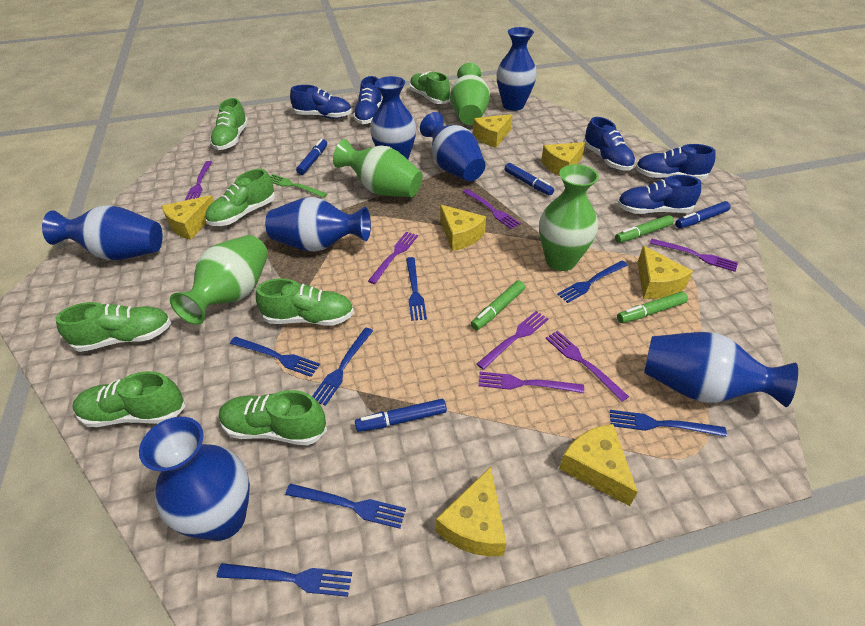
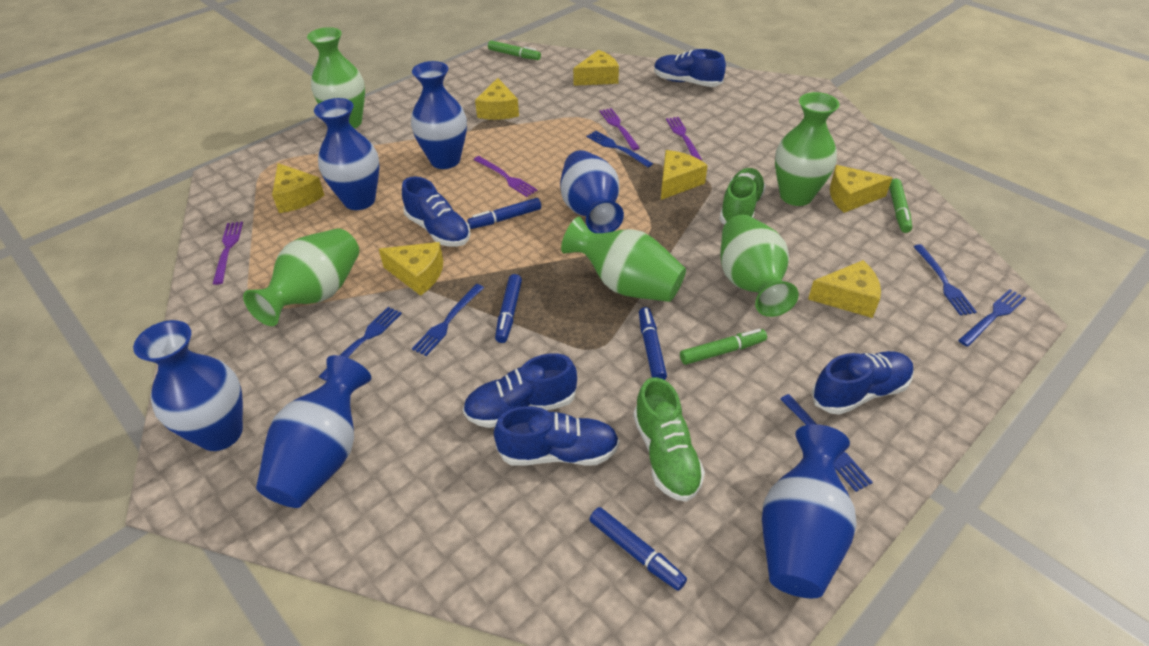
blue fork: 7 -> 6
blue vase: 7 -> 6
green fork: 1 -> 0
green shoe: 7 -> 2
green vase: 4 -> 5
purple fork: 7 -> 4

